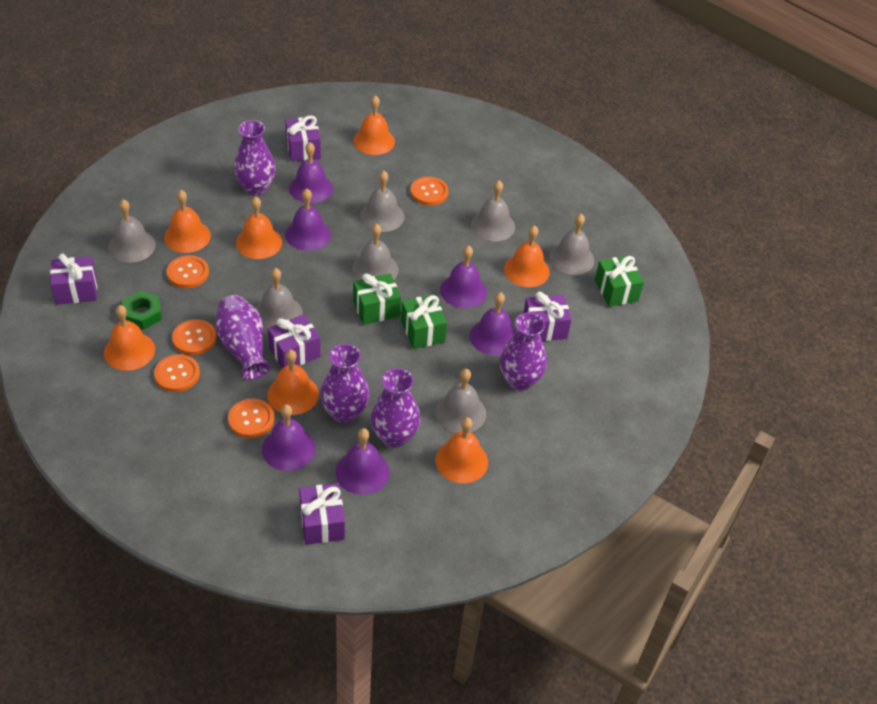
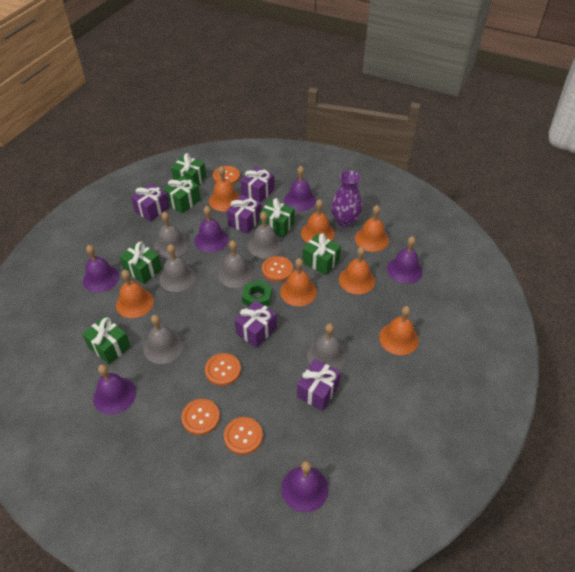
green gift: 3 -> 6
grey bell: 7 -> 6
purple vase: 5 -> 1

